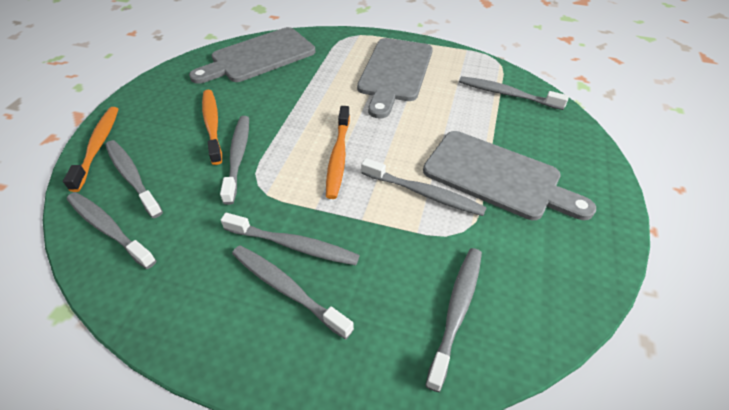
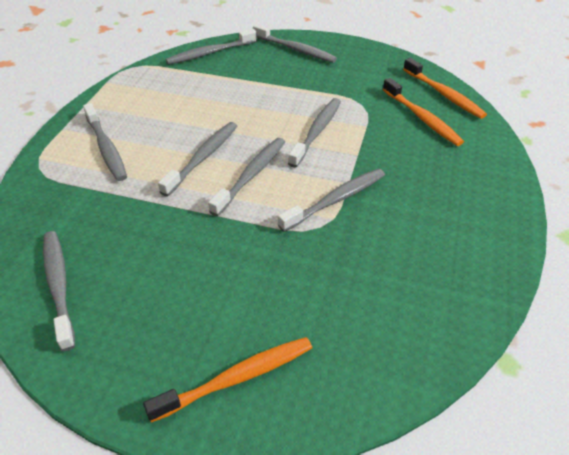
grey cutting board: 3 -> 0

